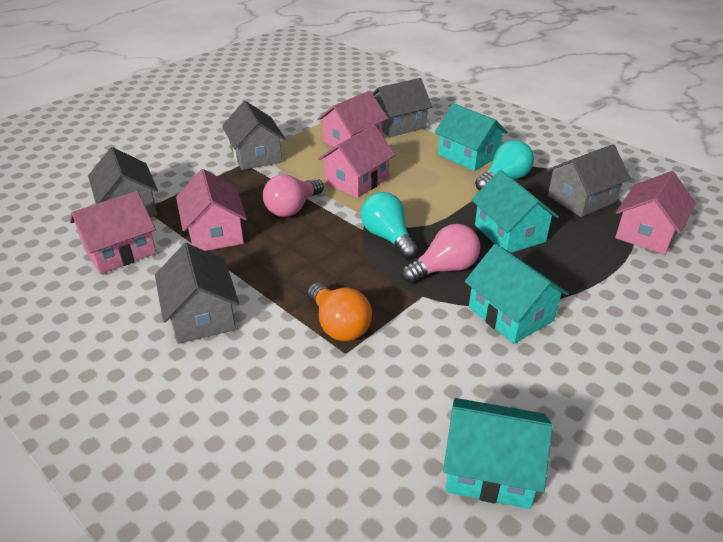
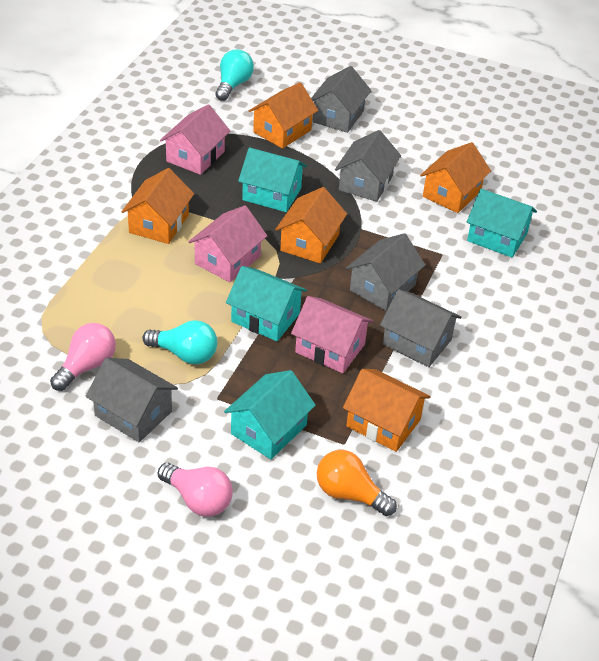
orange house: 0 -> 5
pink house: 5 -> 3

